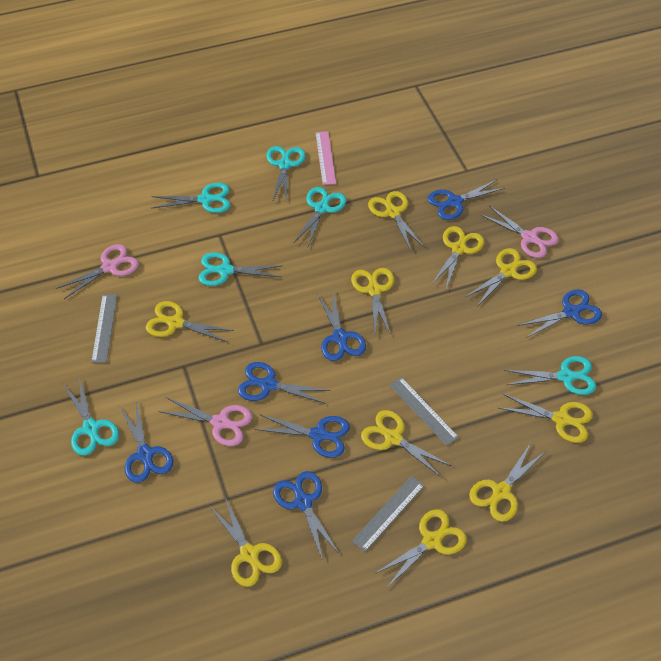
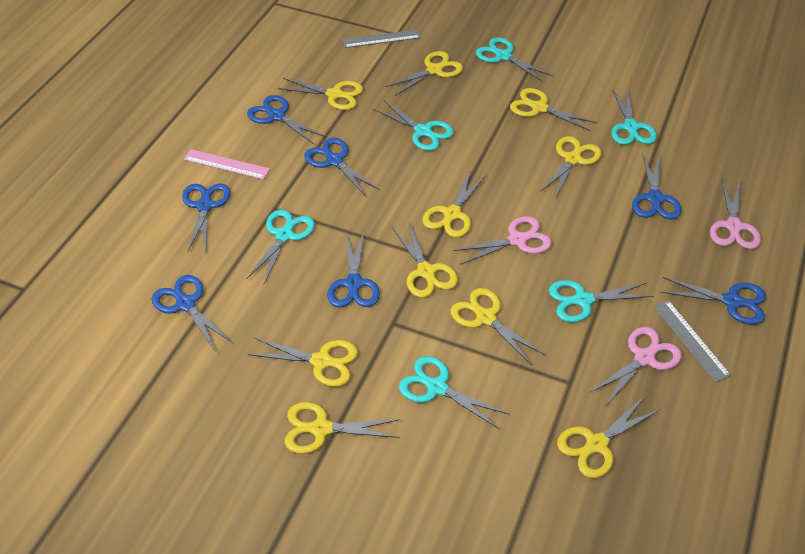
grey ruler: 3 -> 2

